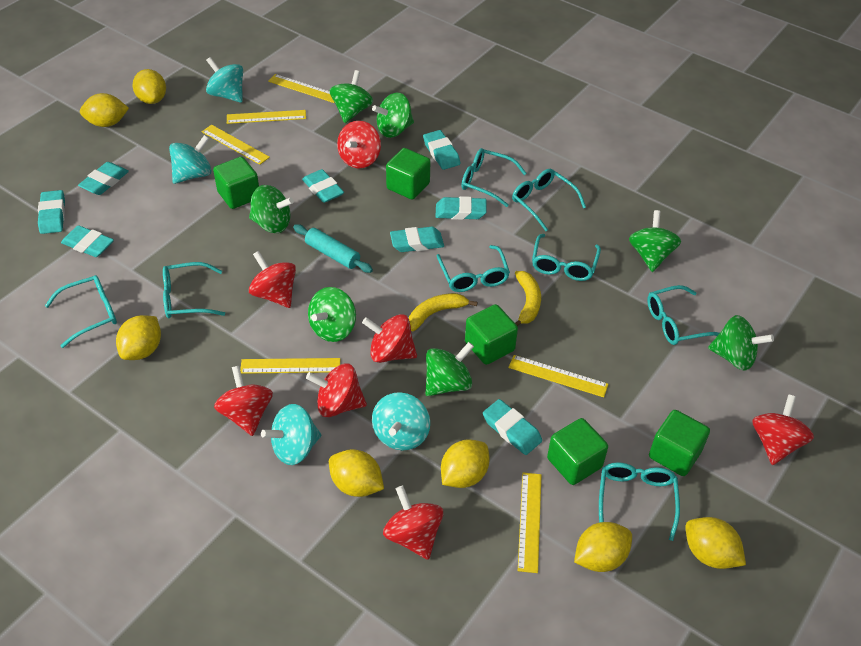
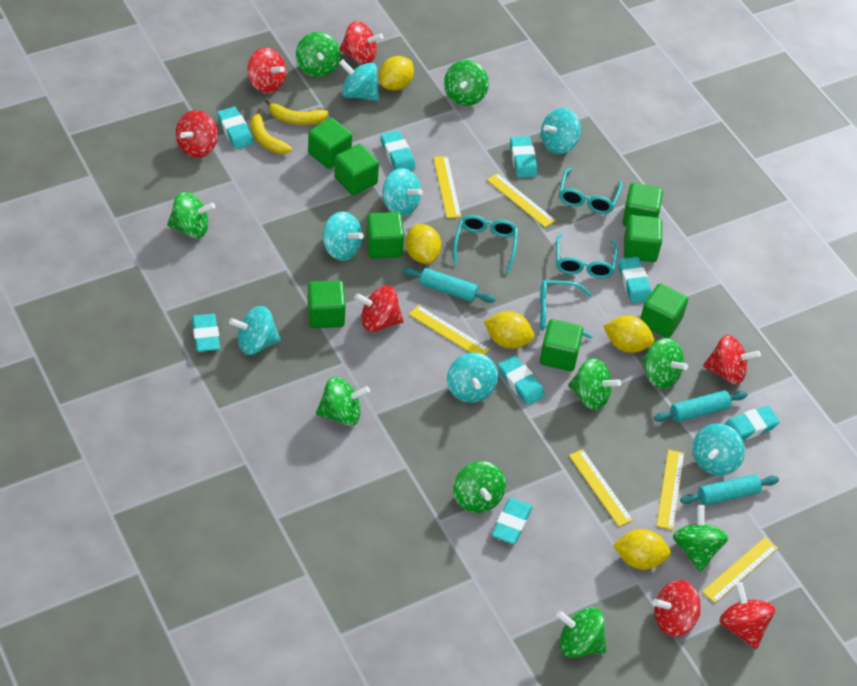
green cube: 5 -> 8
green spinning top: 7 -> 9
turquoise glasses: 8 -> 4
turquoise rolling pin: 1 -> 3
turquoise spinning top: 4 -> 7
yellow lemon: 7 -> 5

